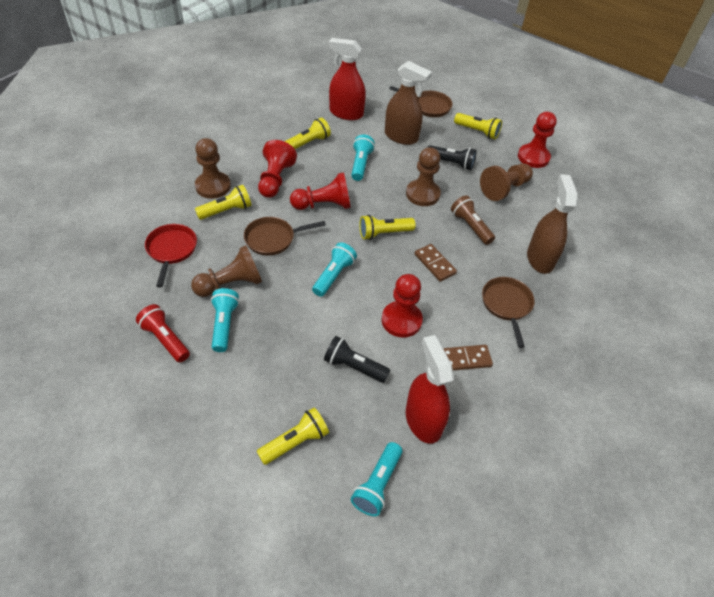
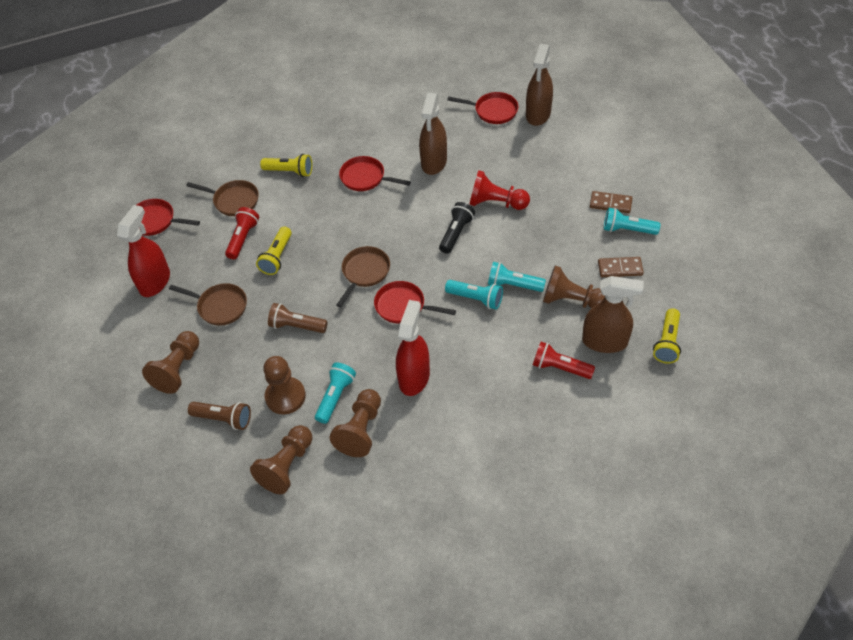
black flashlight: 2 -> 1
brown flashlight: 1 -> 2
brown pawn: 4 -> 5
brown spray bottle: 2 -> 3
red flashlight: 1 -> 2
red pan: 1 -> 4
red pawn: 4 -> 1
yellow flashlight: 5 -> 3

